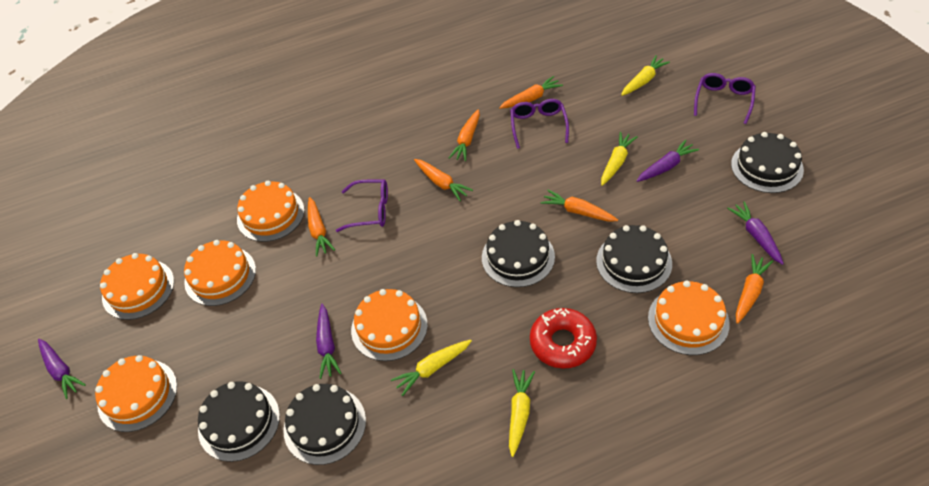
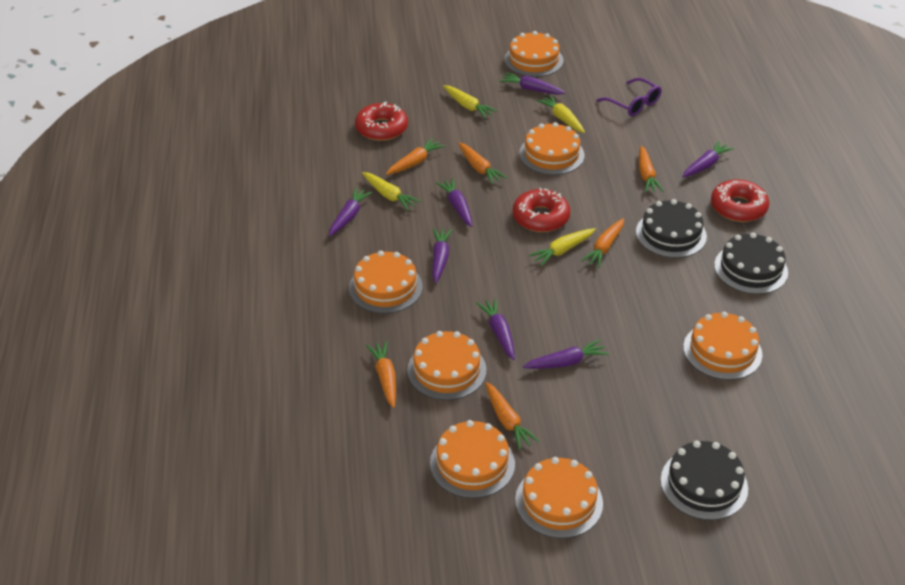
black cake: 5 -> 3
orange cake: 6 -> 7
purple carrot: 4 -> 7
purple glasses: 3 -> 1
red donut: 1 -> 3

